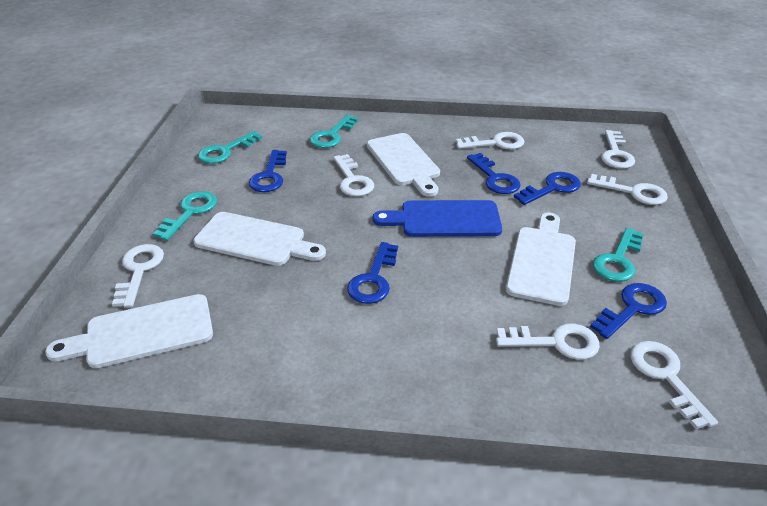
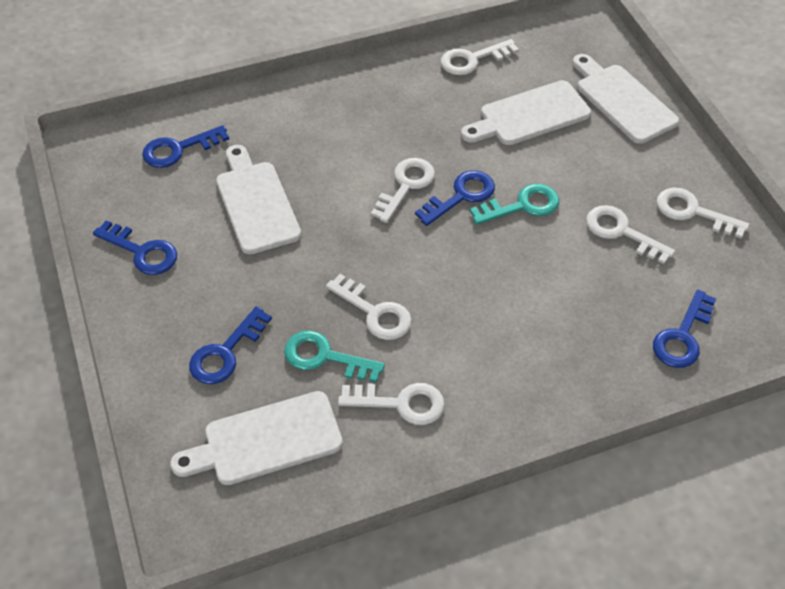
blue cutting board: 1 -> 0
turquoise key: 4 -> 2
white key: 7 -> 6

